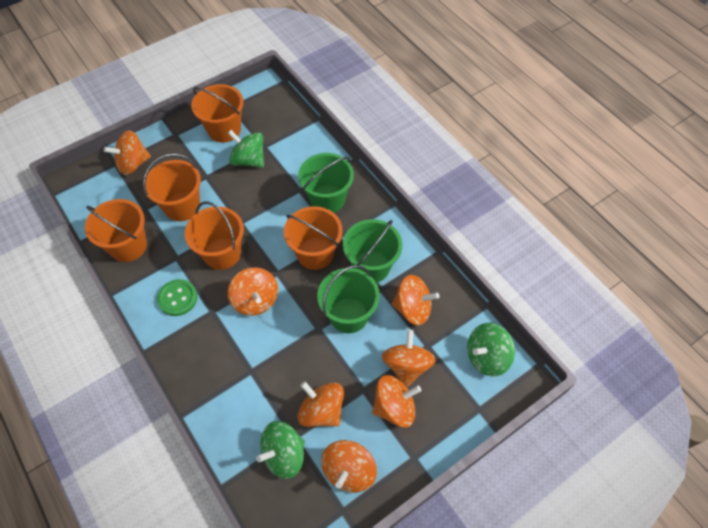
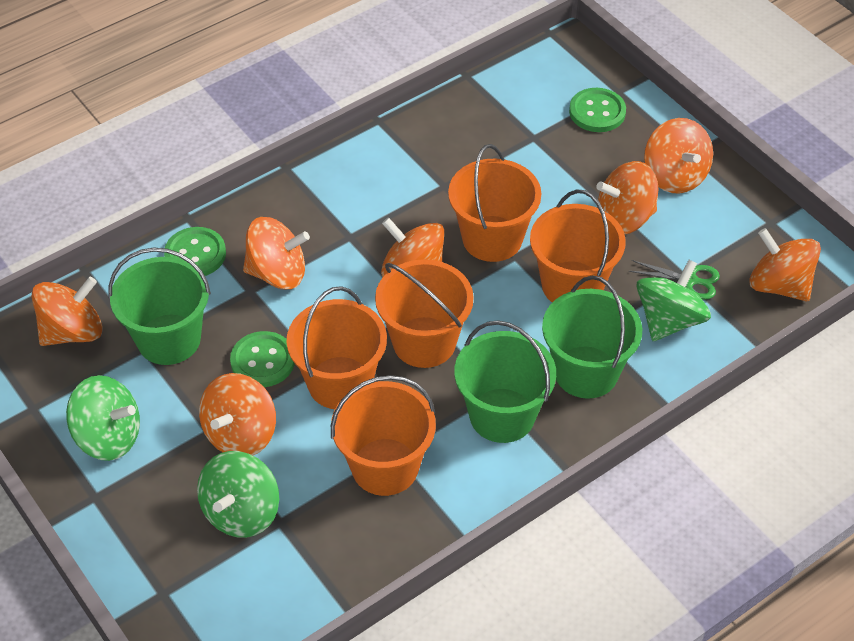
green button: 1 -> 3
green scissors: 0 -> 1

